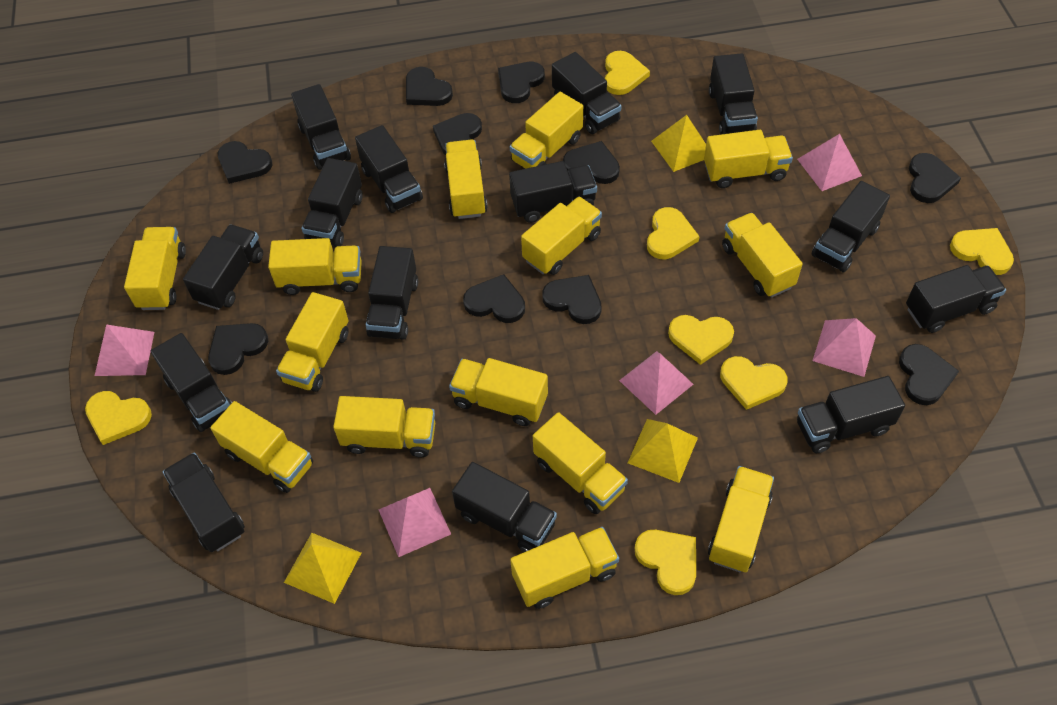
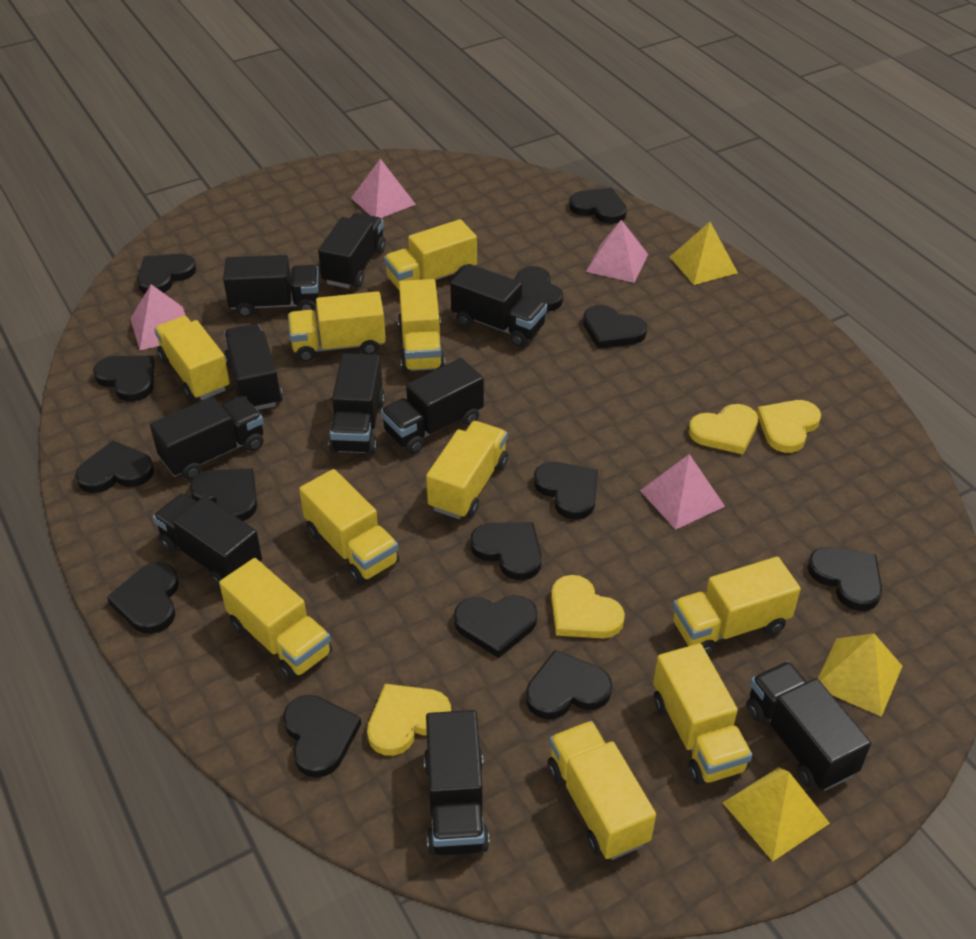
black heart: 10 -> 14
black truck: 14 -> 10
pink pyramid: 5 -> 4
yellow heart: 7 -> 4
yellow truck: 14 -> 10

